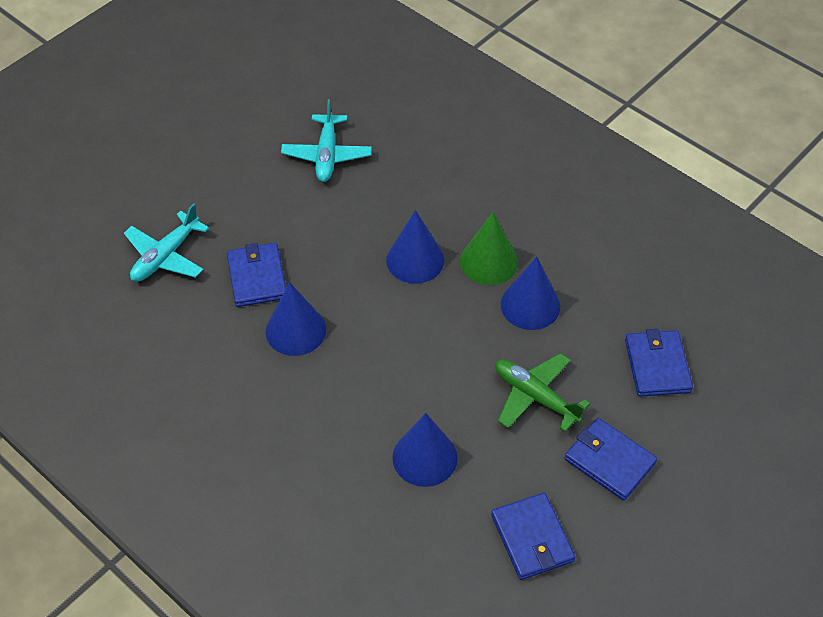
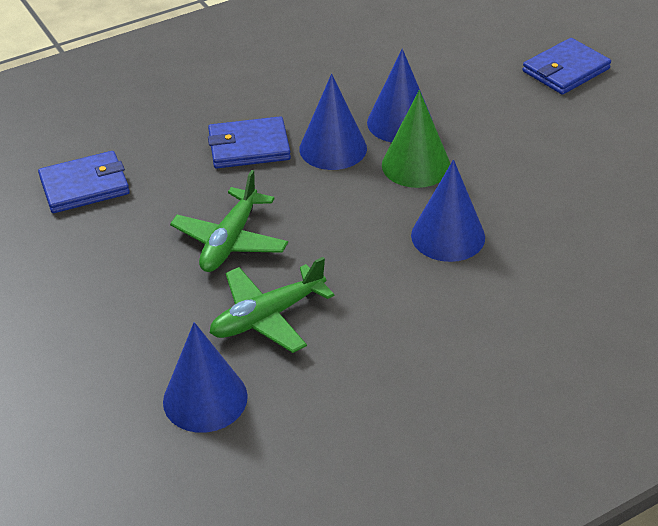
blue wallet: 4 -> 3
green plane: 1 -> 2
turquoise plane: 2 -> 0

